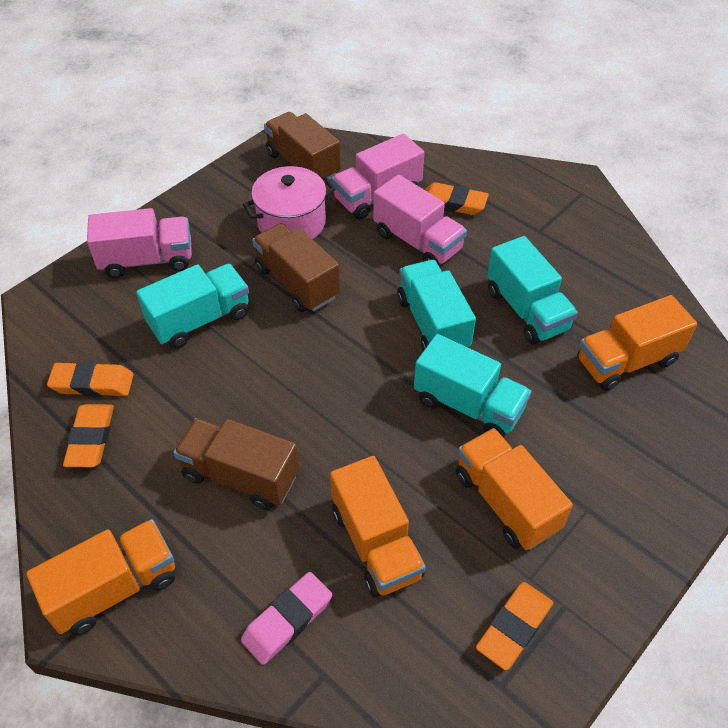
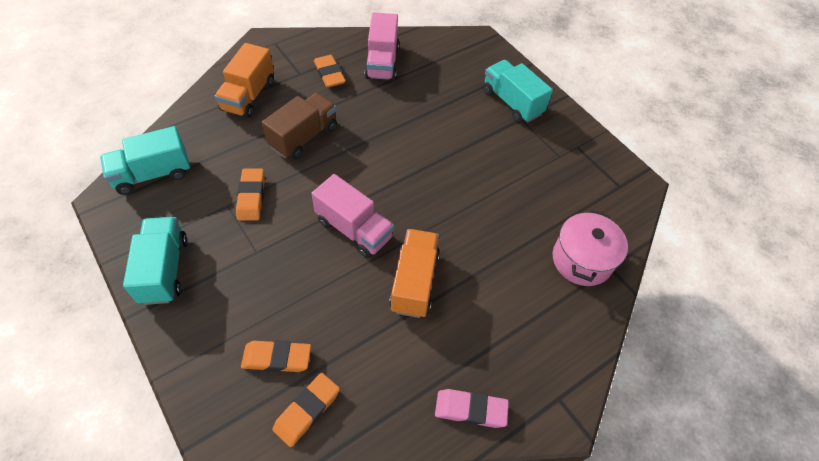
brown truck: 3 -> 1
orange truck: 4 -> 2
pink truck: 3 -> 2
turquoise truck: 4 -> 3

